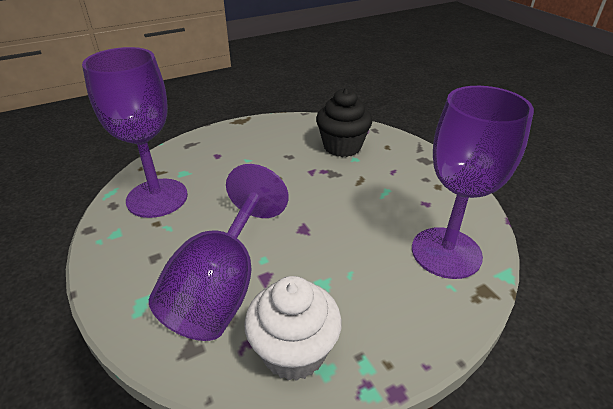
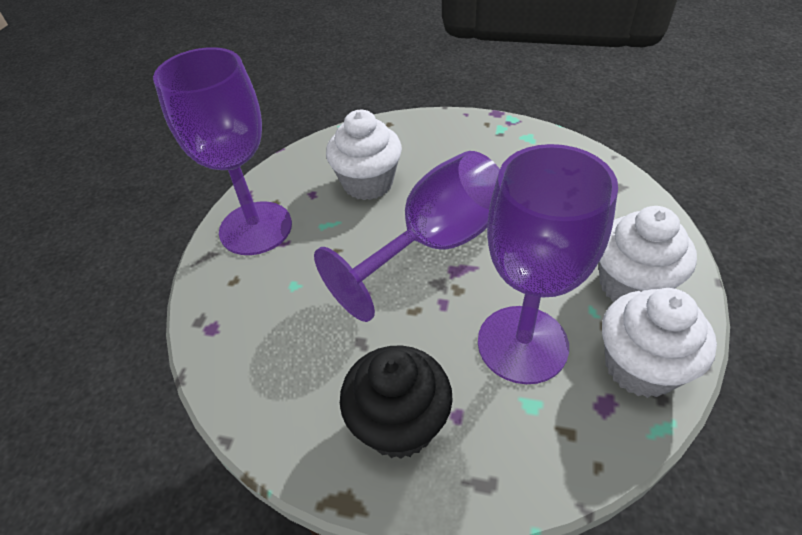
white cupcake: 1 -> 3

